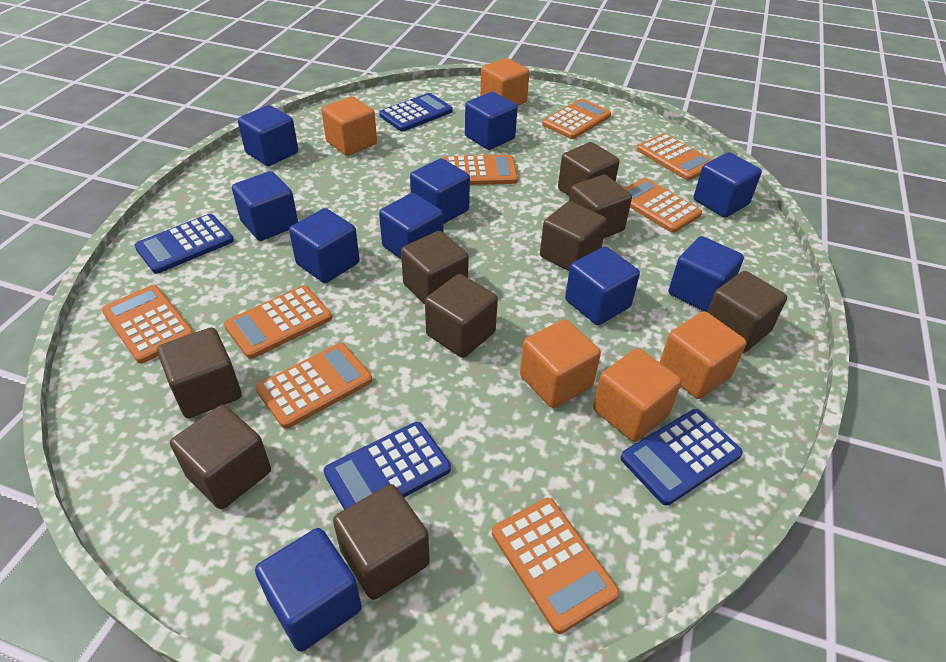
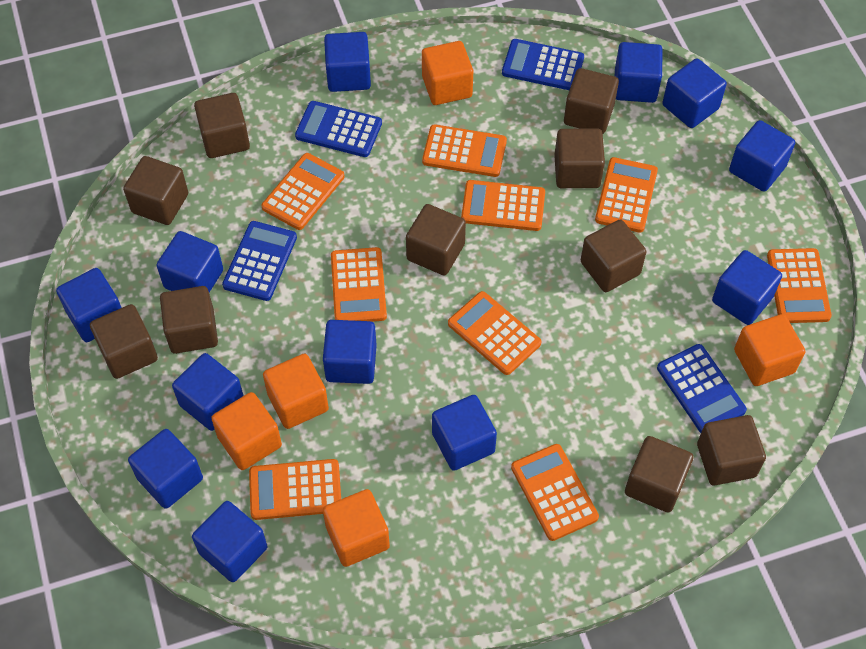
blue cube: 10 -> 12
brown cube: 9 -> 10
orange calculator: 8 -> 9

